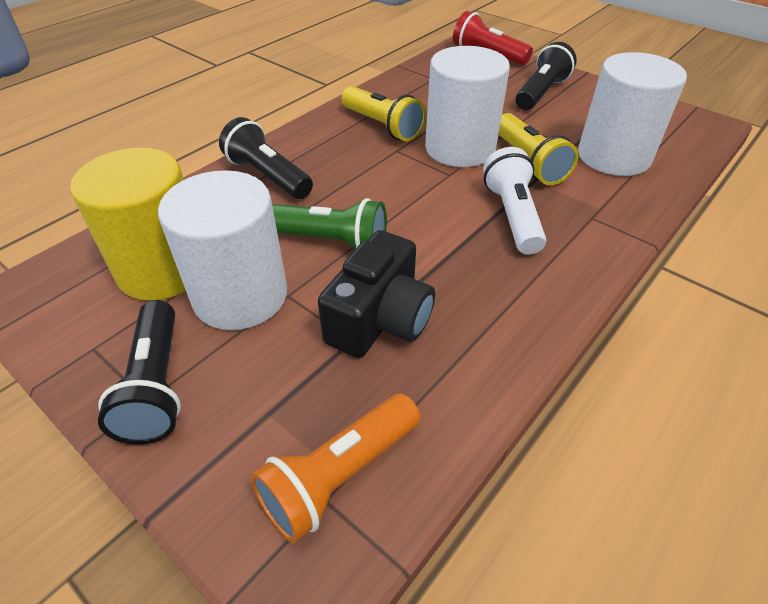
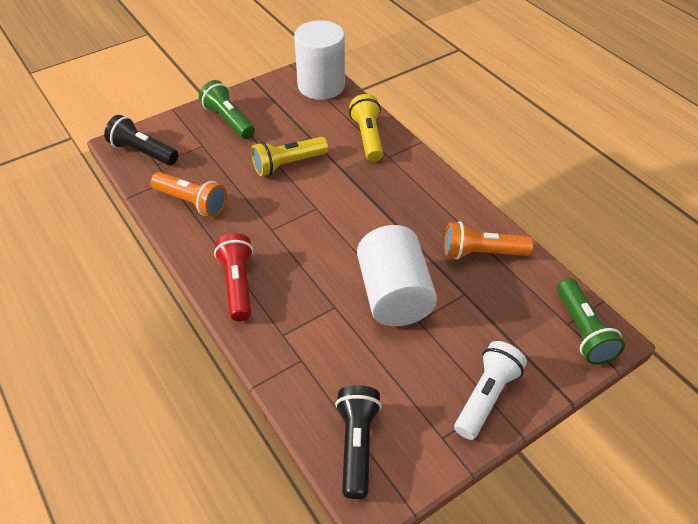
black camera: 1 -> 0
black flashlight: 3 -> 2
green flashlight: 1 -> 2
orange flashlight: 1 -> 2
white cylinder: 3 -> 2
yellow cylinder: 1 -> 0

